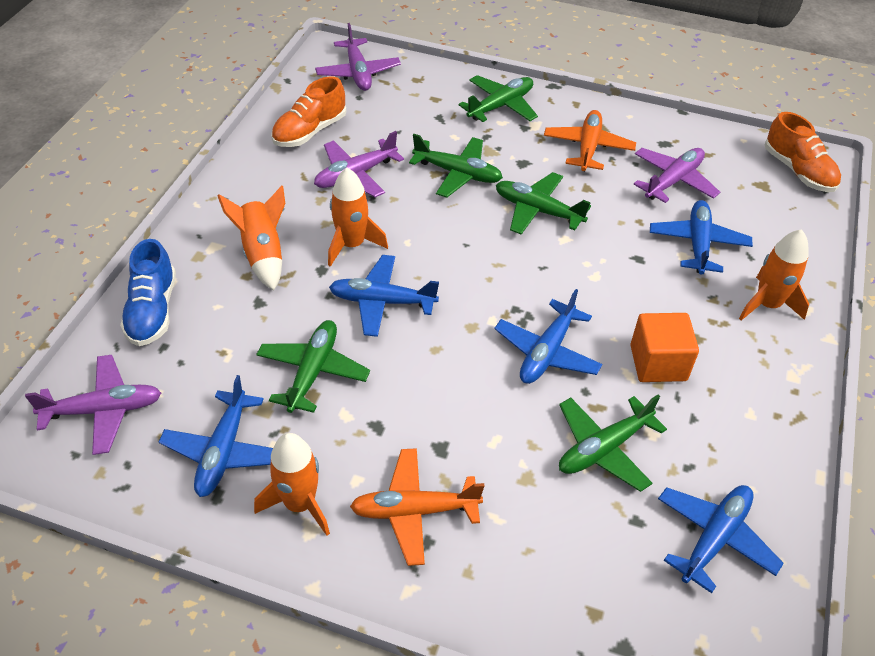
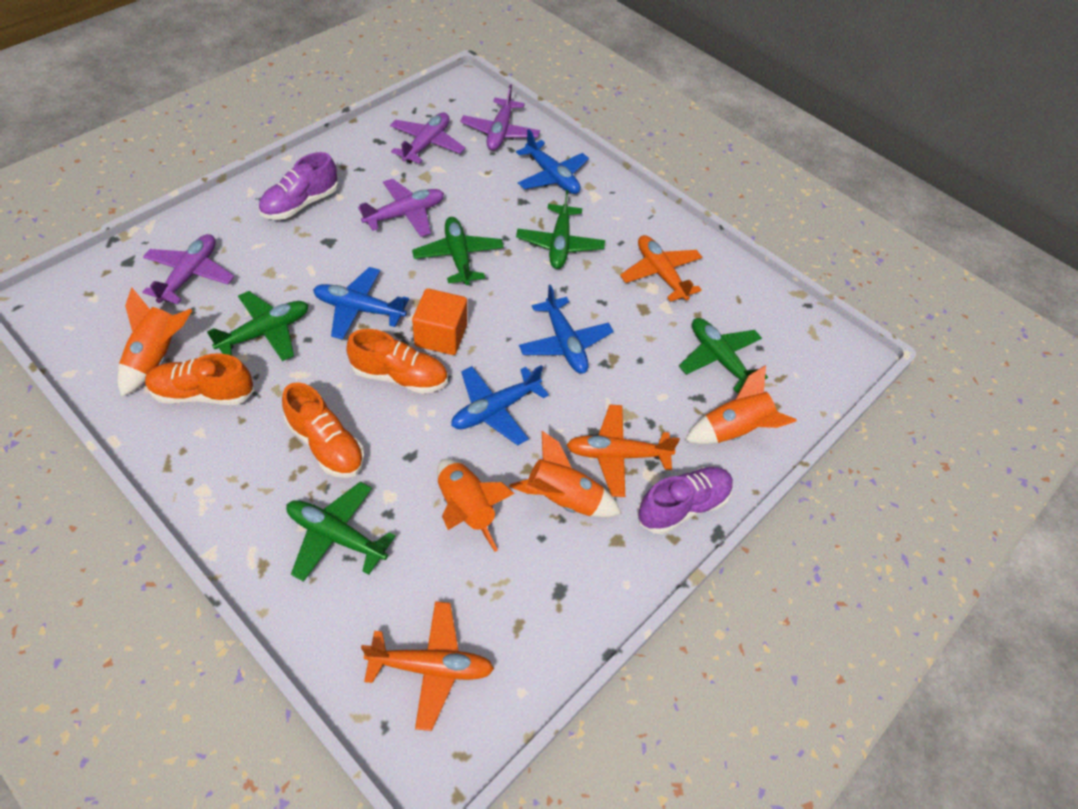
blue plane: 5 -> 4
blue shoe: 1 -> 0
orange plane: 2 -> 3
orange shoe: 2 -> 3
purple shoe: 0 -> 2

